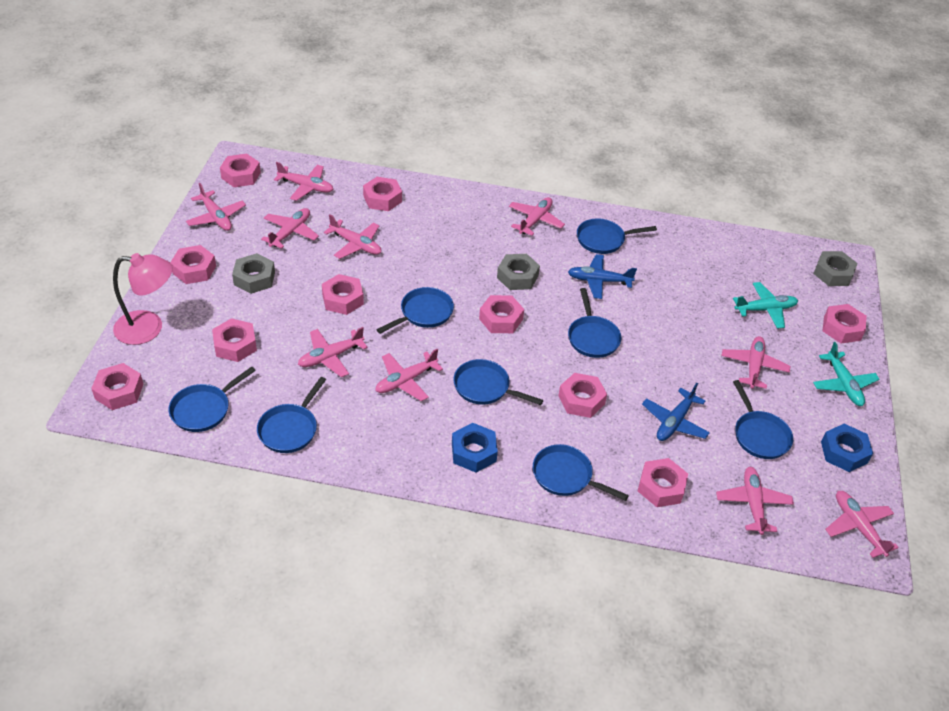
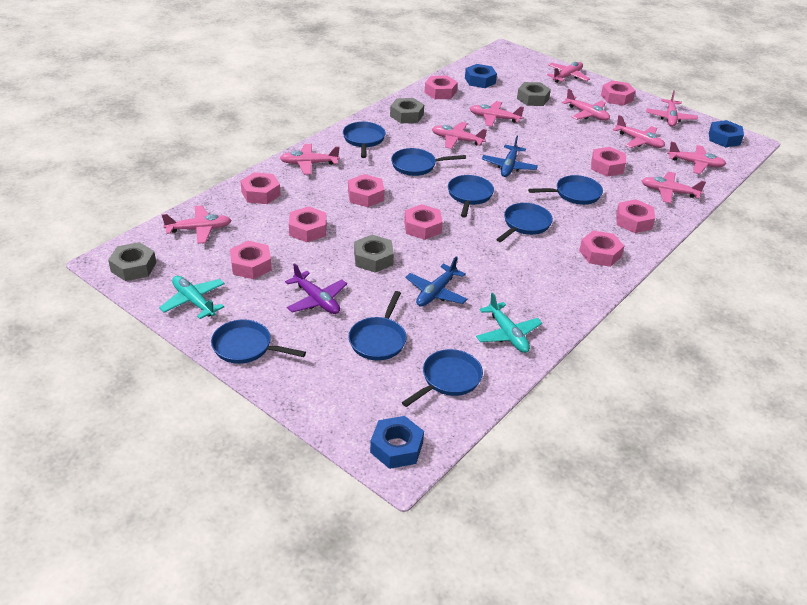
blue nut: 2 -> 3
grey nut: 3 -> 4
pink lamp: 1 -> 0
purple plane: 0 -> 1

